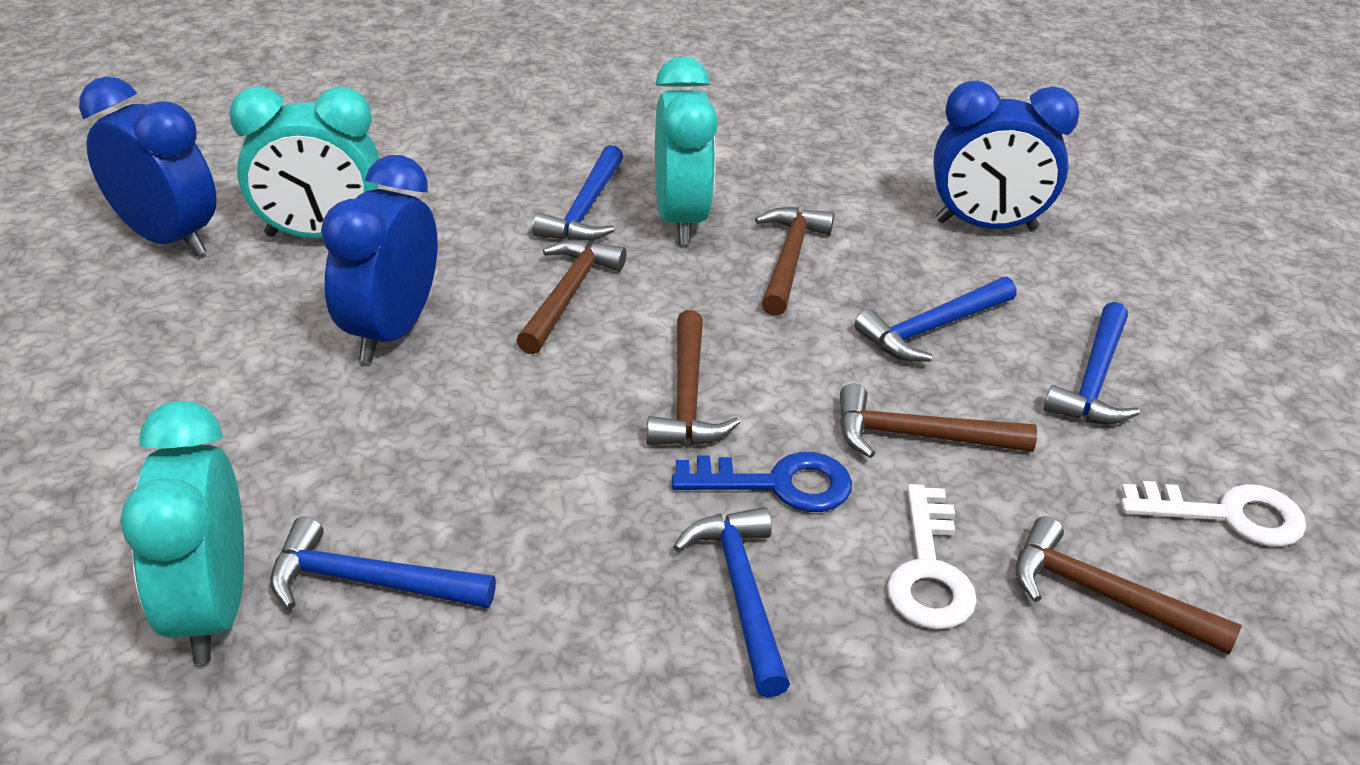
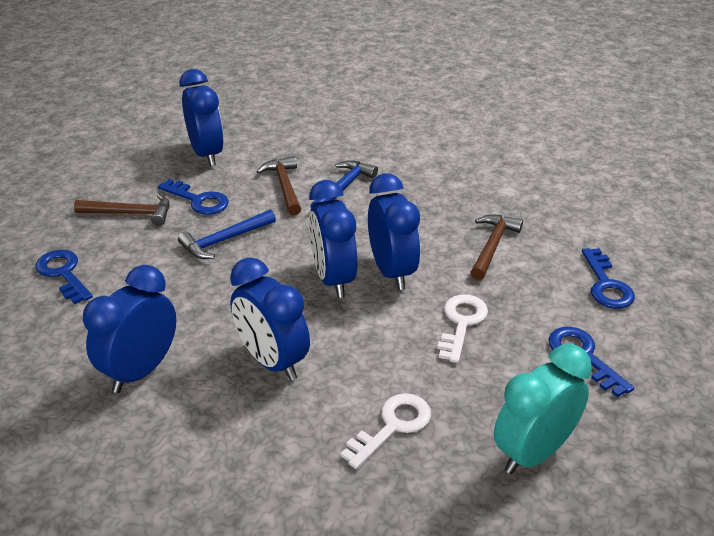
blue clock: 3 -> 5
blue hammer: 5 -> 2
blue key: 1 -> 4
brown hammer: 5 -> 3
turquoise clock: 3 -> 1

